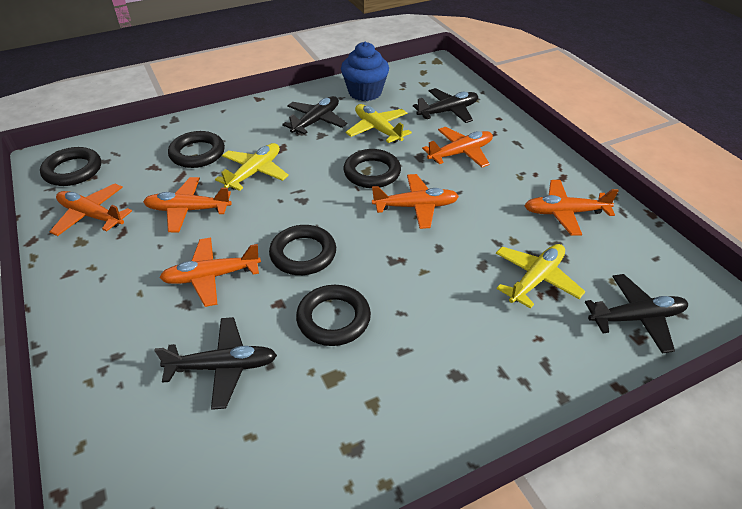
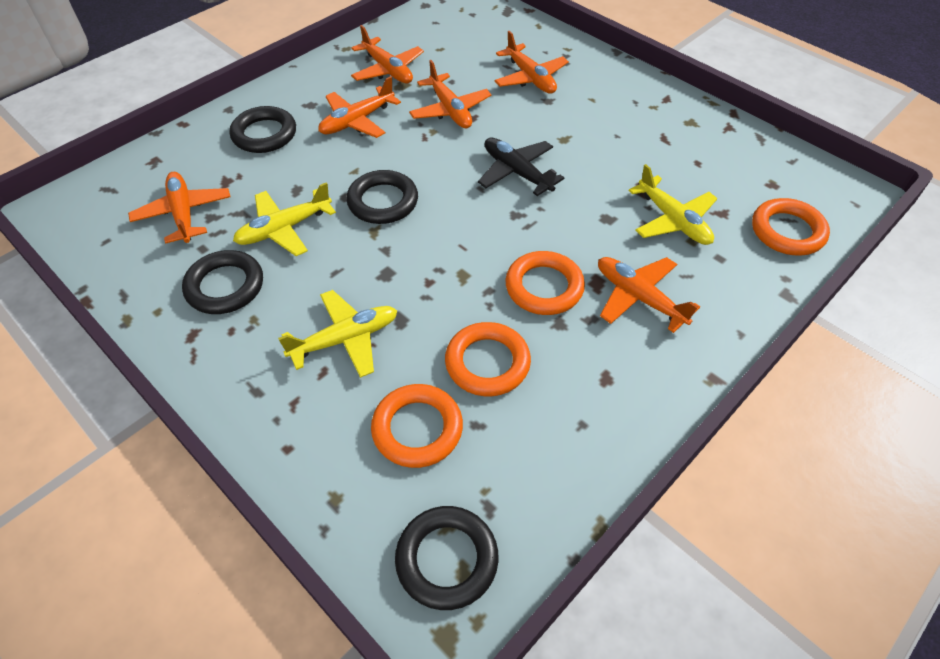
black plane: 4 -> 1
black ring: 5 -> 4
blue cupcake: 1 -> 0
orange ring: 0 -> 4

